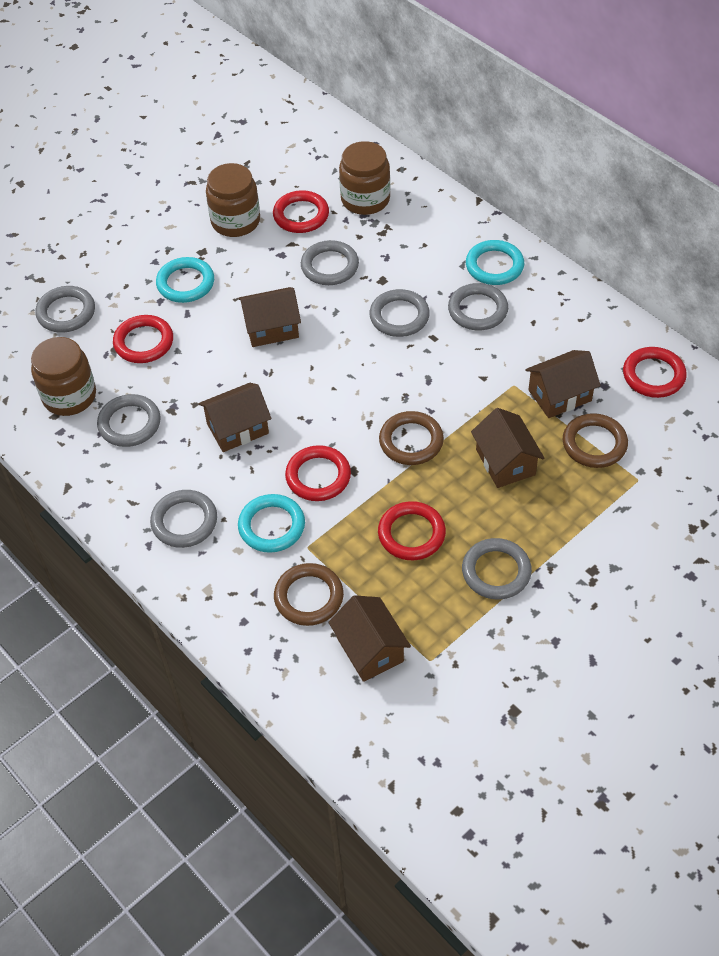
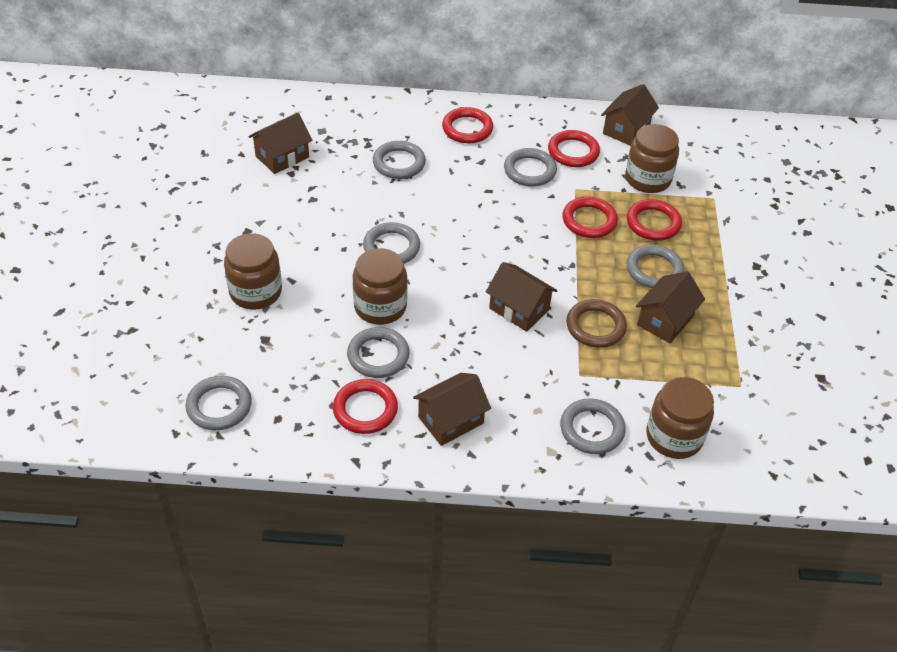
brown jar: 3 -> 4
brown ring: 3 -> 1
turquoise ring: 3 -> 0

